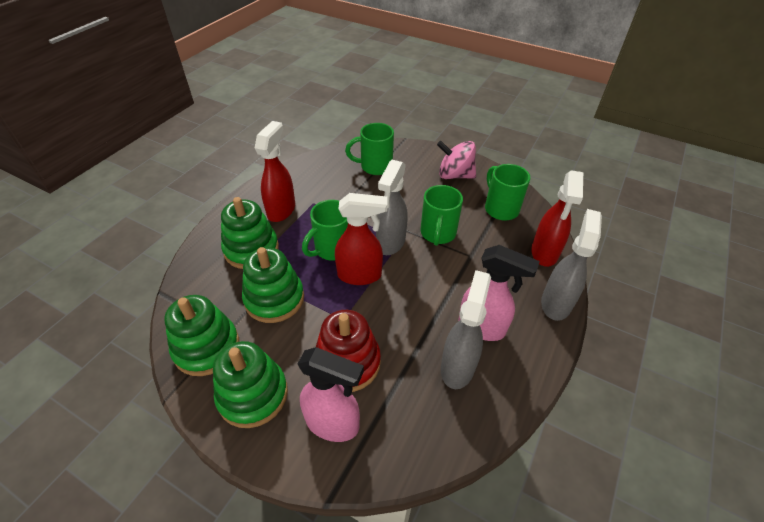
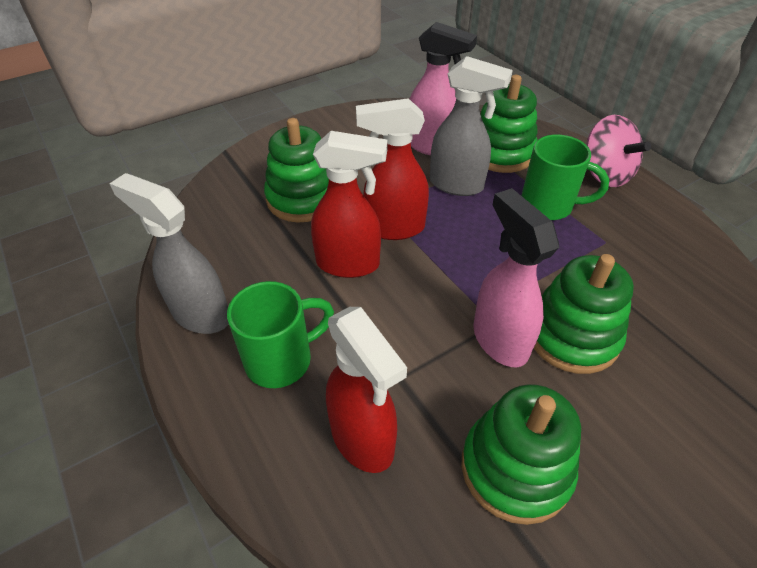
green mug: 4 -> 2
grey spray bottle: 3 -> 2
red stacking toy: 1 -> 0

